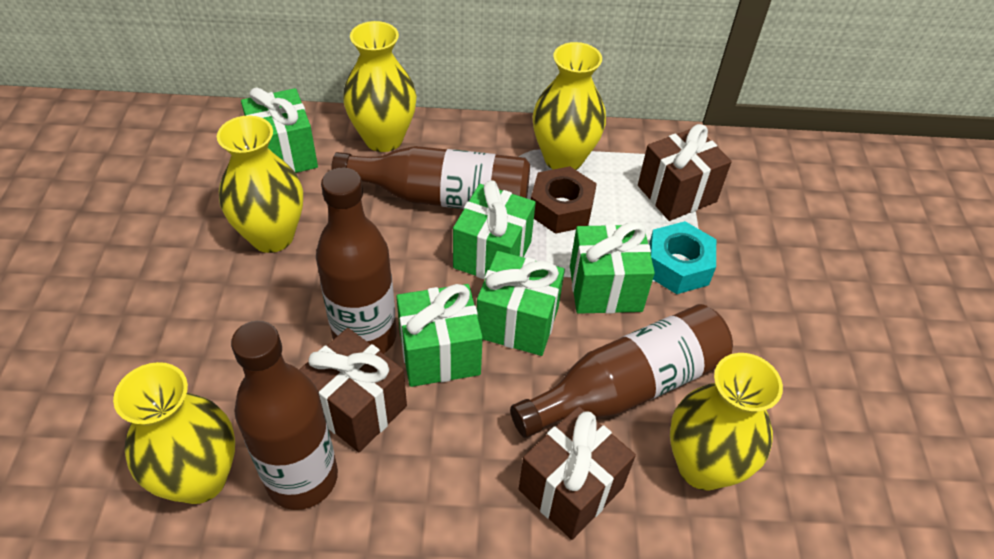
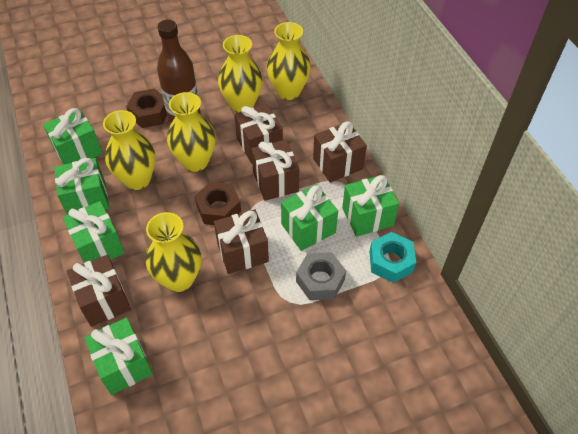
brown bottle: 4 -> 1
brown gift: 3 -> 5
brown nut: 1 -> 2
green gift: 5 -> 6
grey nut: 0 -> 1

